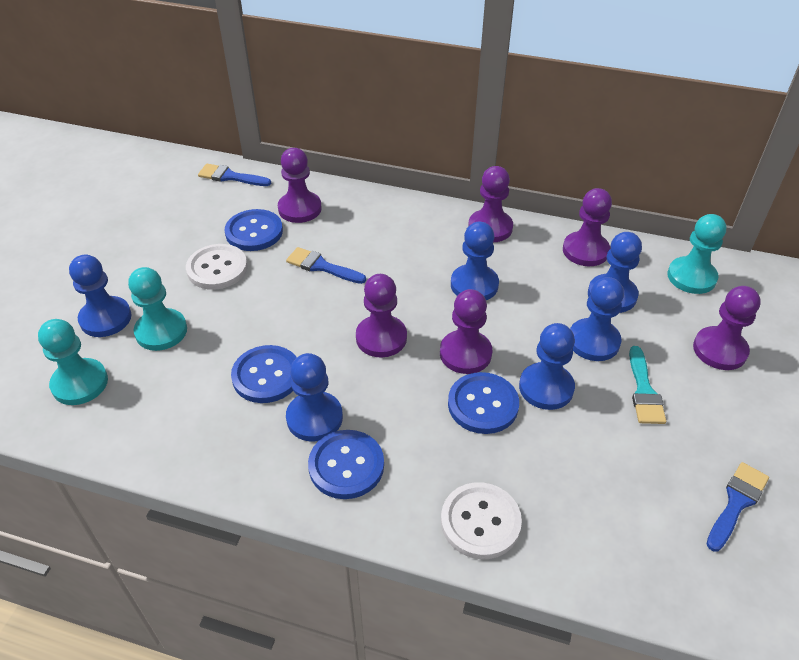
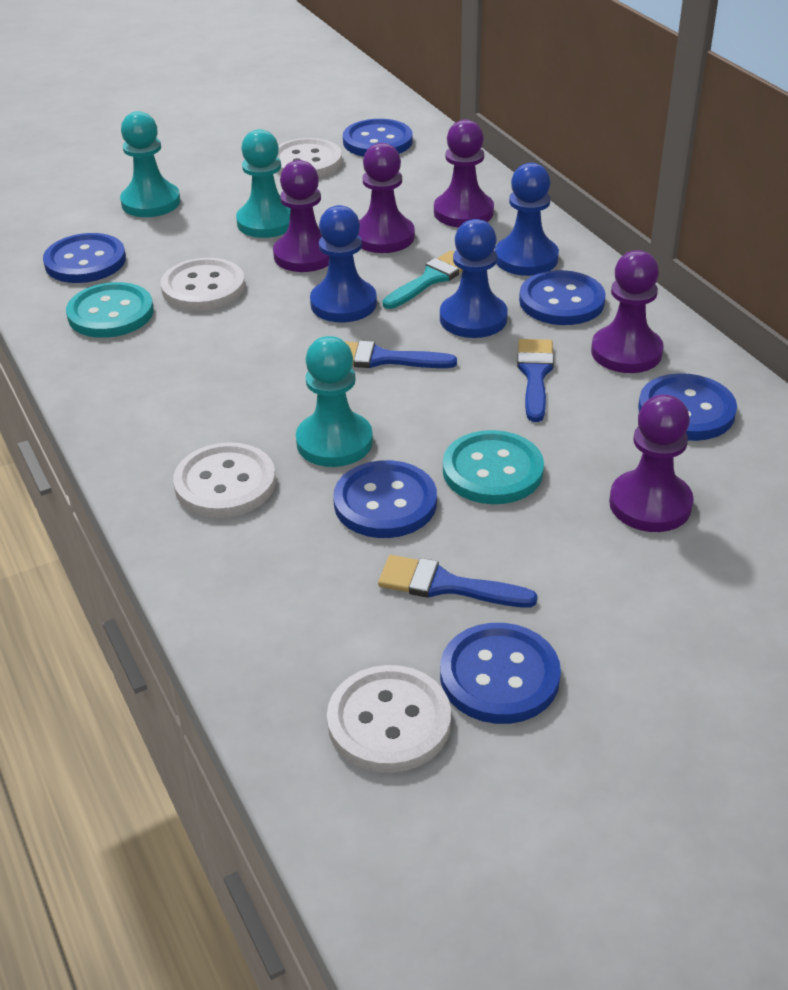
blue button: 4 -> 6
blue pawn: 6 -> 3
purple pawn: 6 -> 5
turquoise button: 0 -> 2
white button: 2 -> 4

